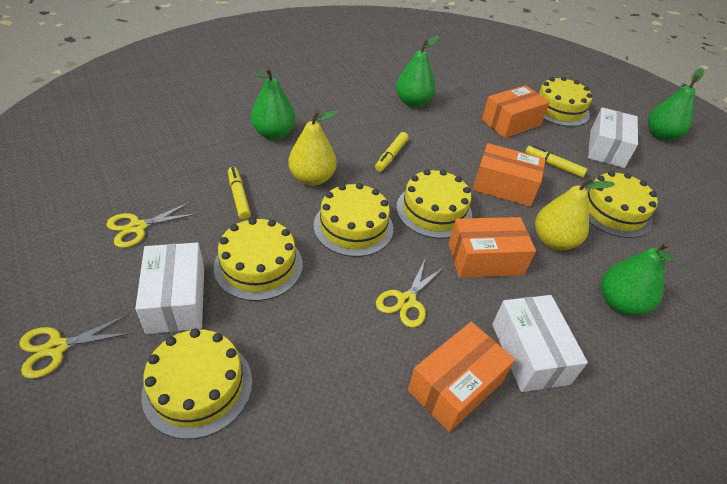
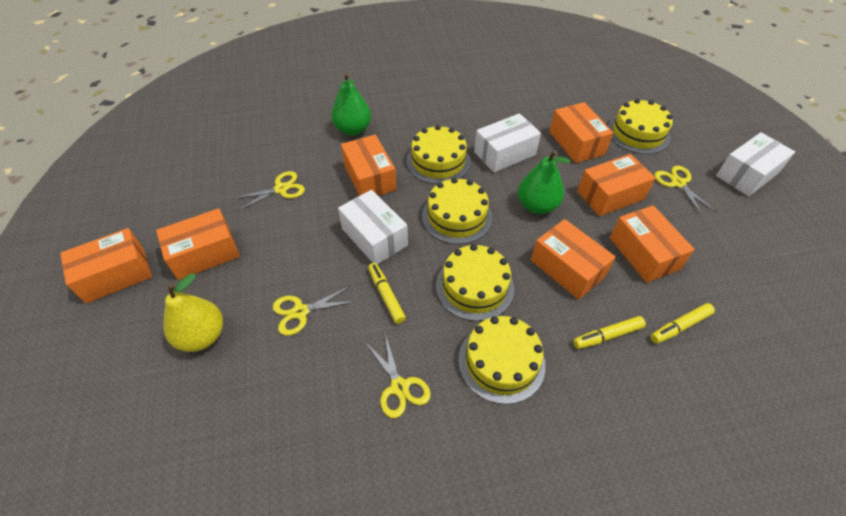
green pear: 4 -> 2
orange box: 4 -> 7
yellow cake: 6 -> 5
yellow pear: 2 -> 1
yellow scissors: 3 -> 4

